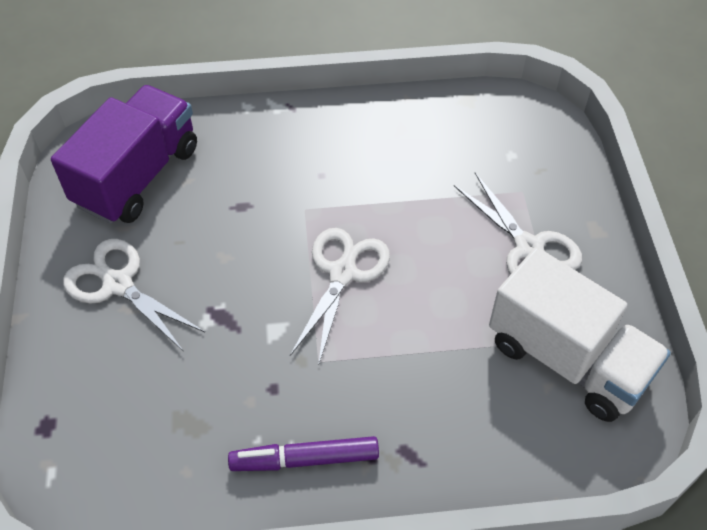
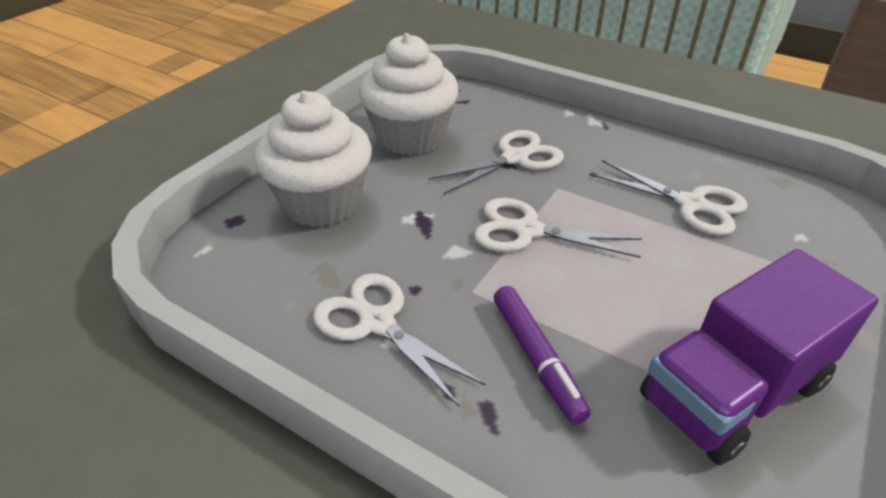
white cupcake: 0 -> 2
white scissors: 3 -> 4
white truck: 1 -> 0

